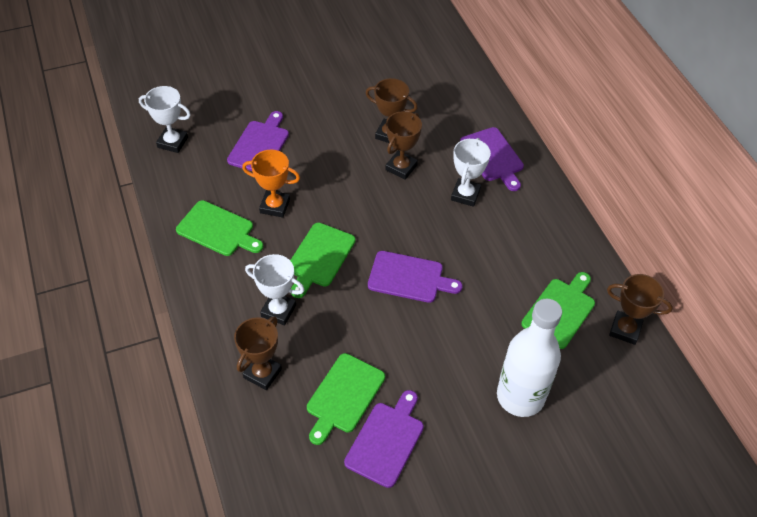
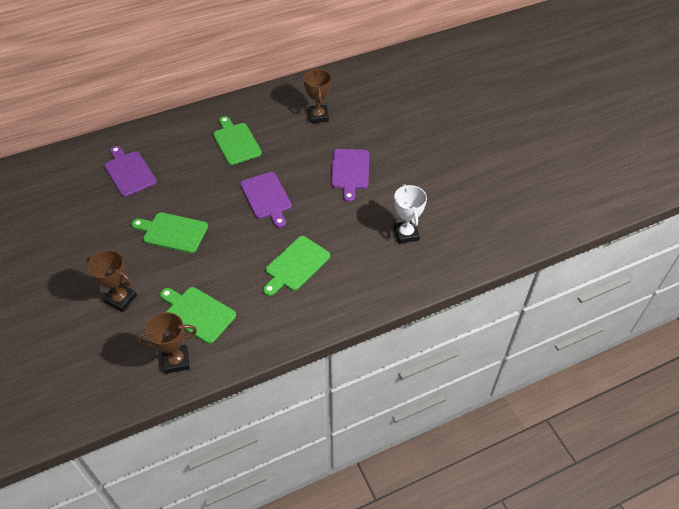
brown trophy: 4 -> 3
orange trophy: 1 -> 0
purple cutting board: 4 -> 3
white bottle: 1 -> 0
white trophy: 3 -> 1

